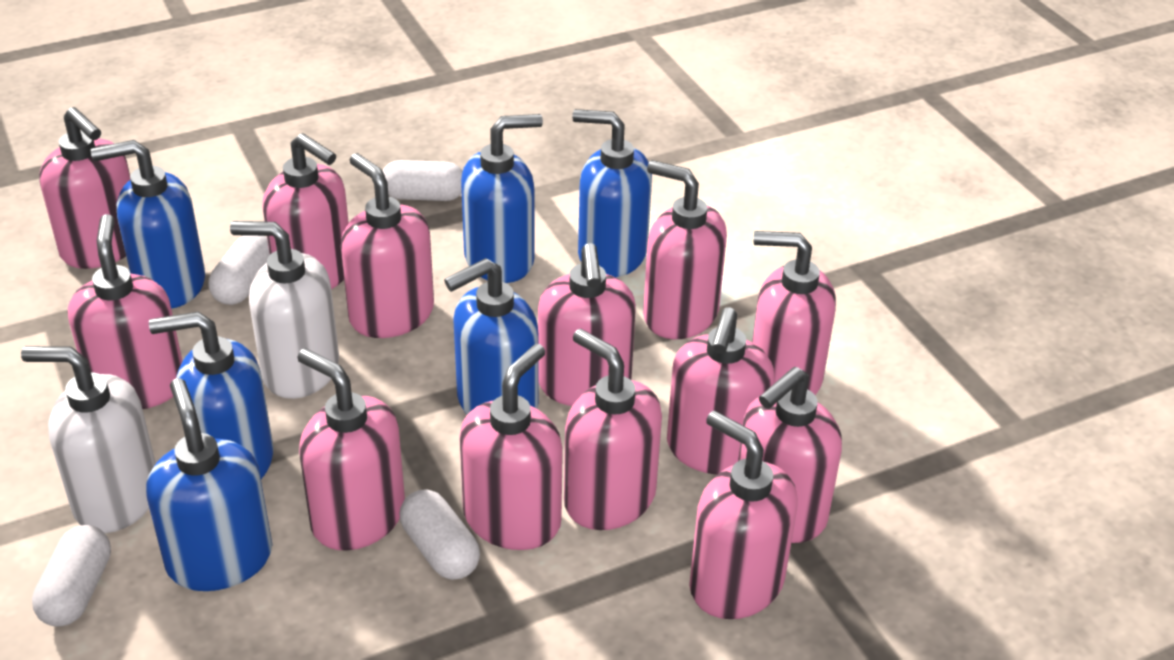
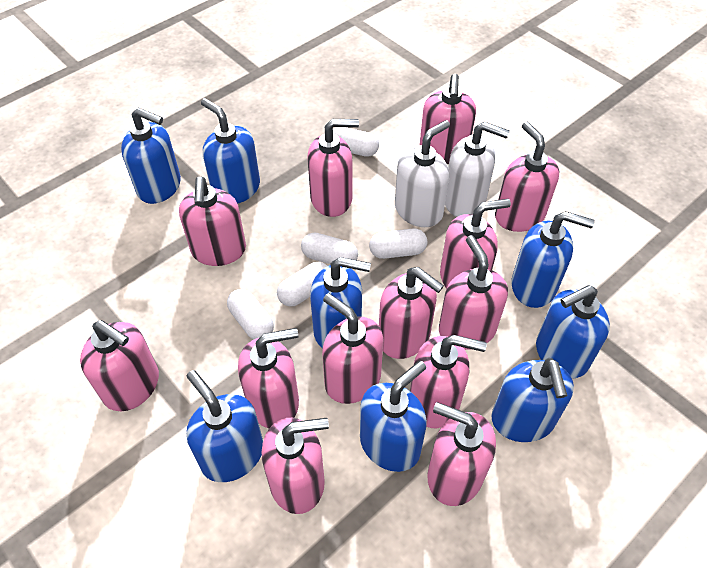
blue soap dispenser: 6 -> 8
white capsule: 4 -> 5

